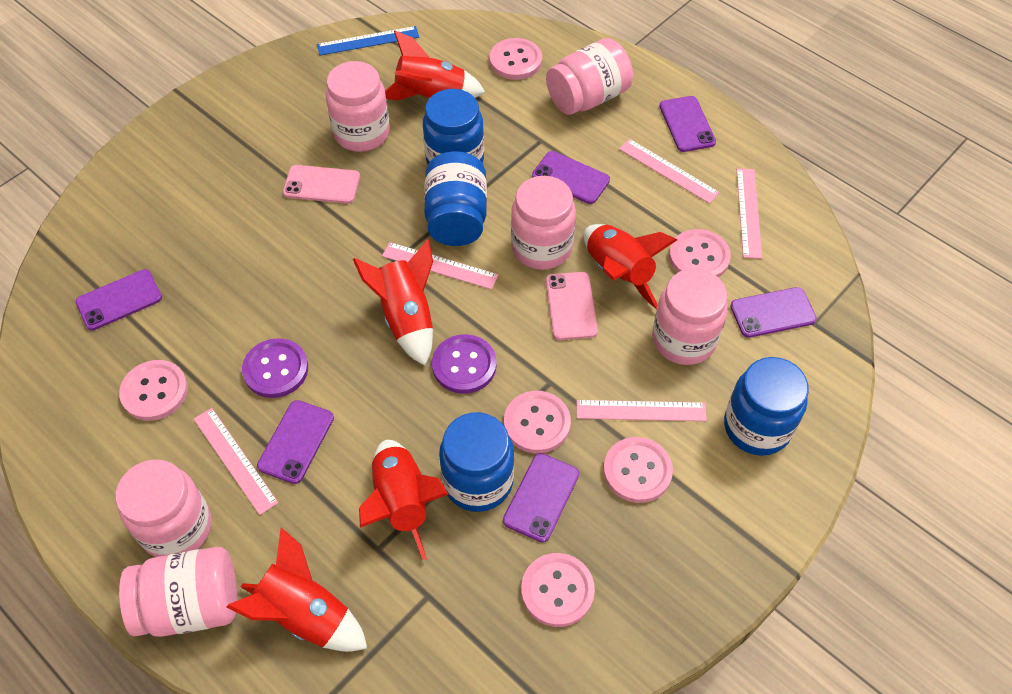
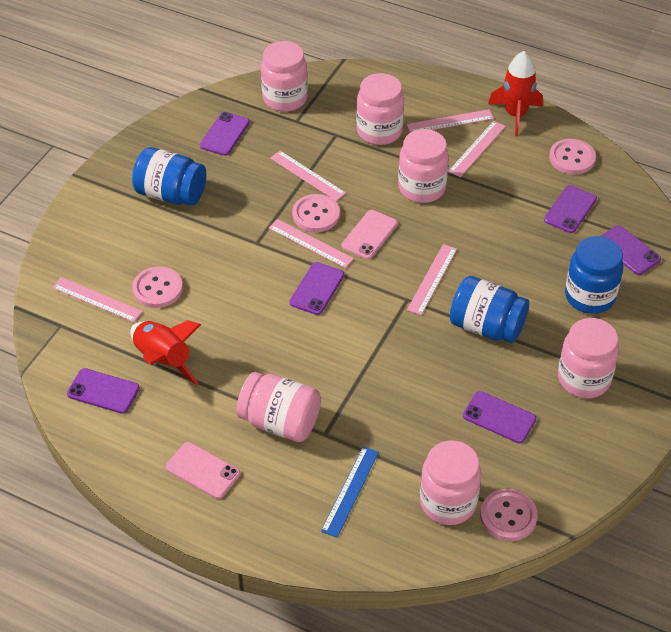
blue jar: 4 -> 3
pink button: 6 -> 4
pink ruler: 5 -> 6
purple button: 2 -> 0
red rocket: 5 -> 2

